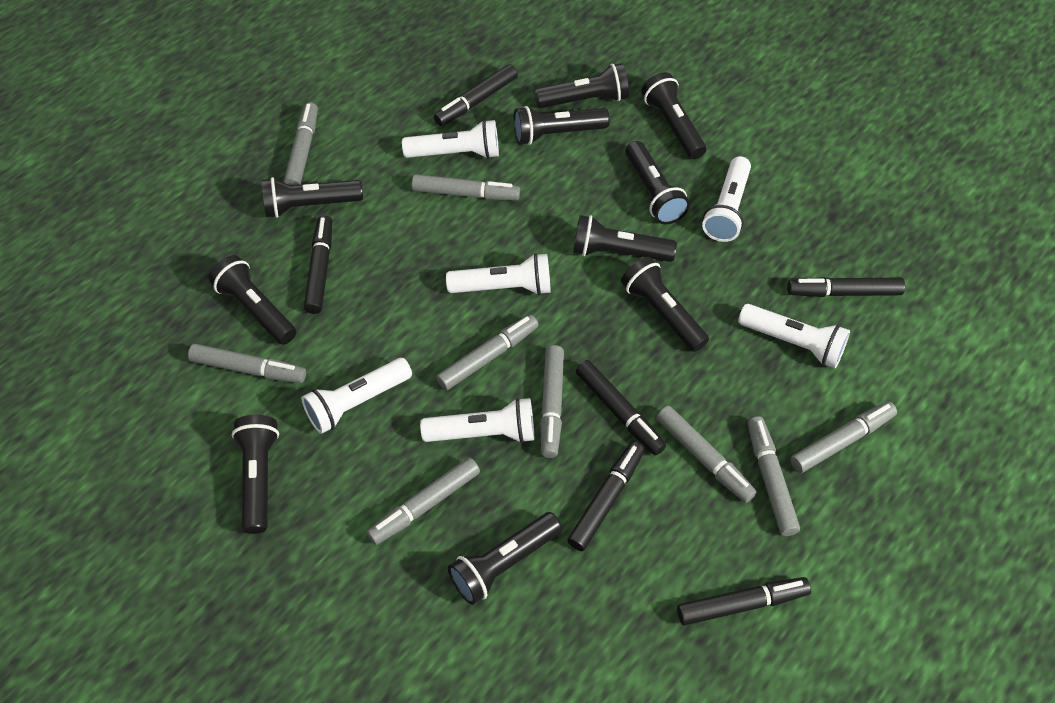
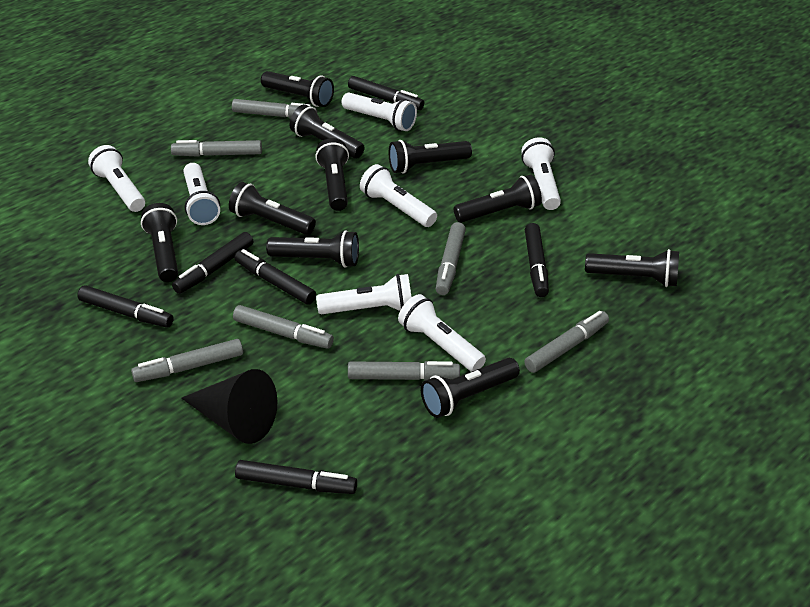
black cone: 0 -> 1
grey marker: 9 -> 7
white flashlight: 6 -> 7

